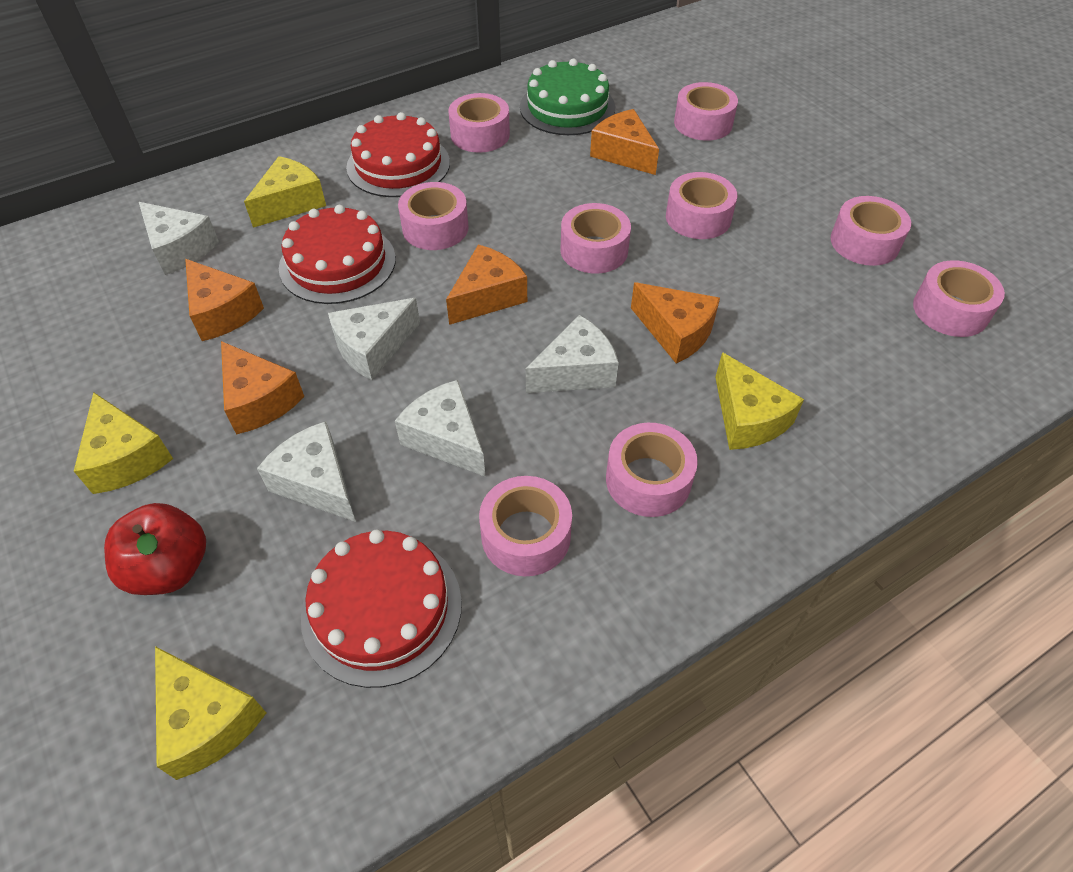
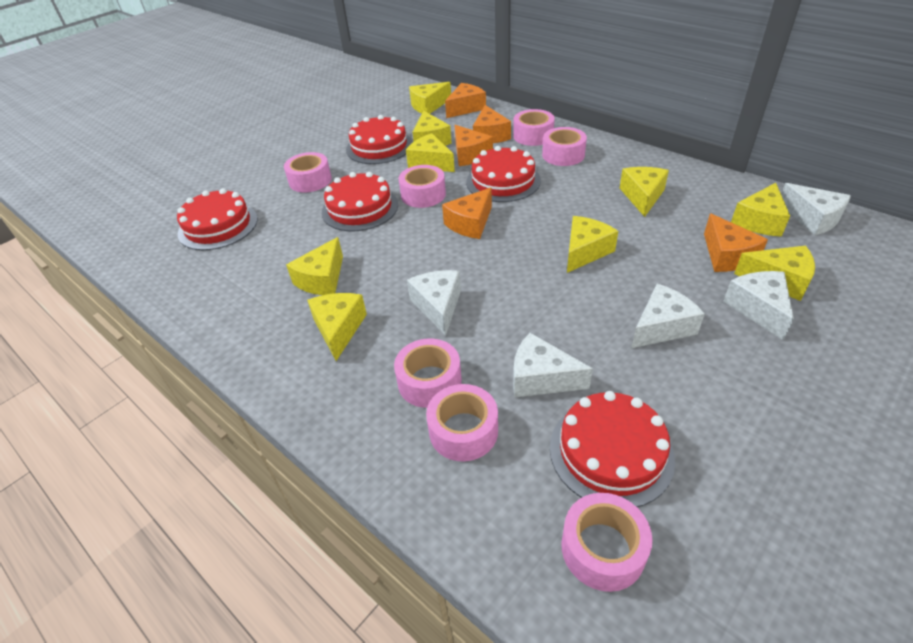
green cake: 1 -> 0
pink tape: 9 -> 7
red apple: 1 -> 0
red cake: 3 -> 5
yellow cheese: 4 -> 9

